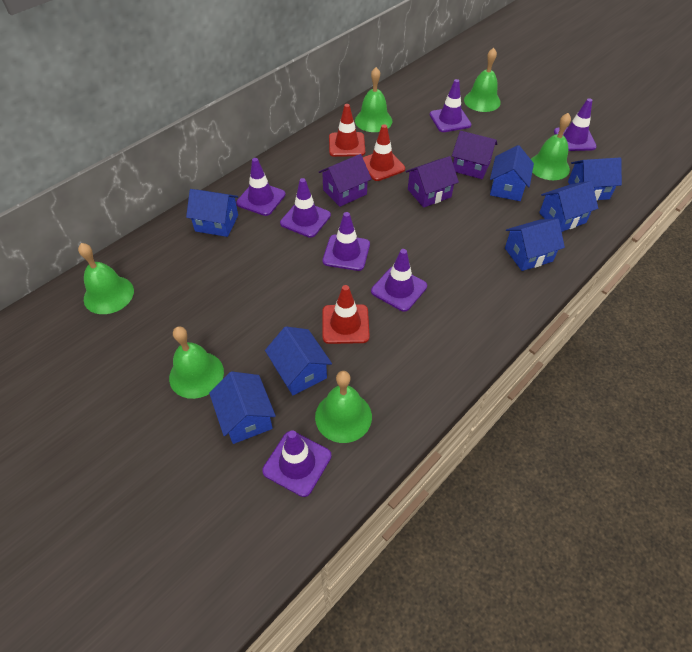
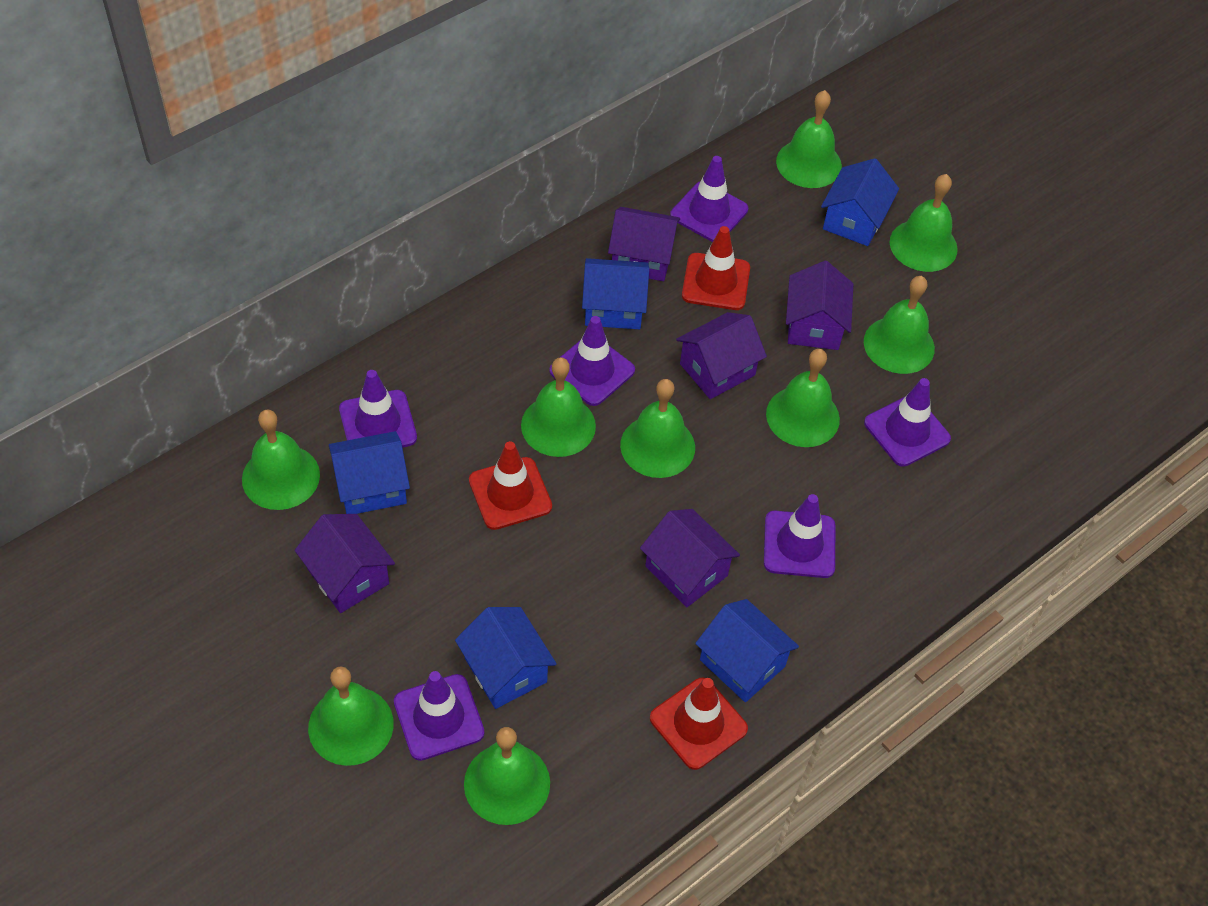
blue house: 7 -> 5
green bell: 6 -> 9
purple house: 3 -> 5
purple traffic cone: 7 -> 6

